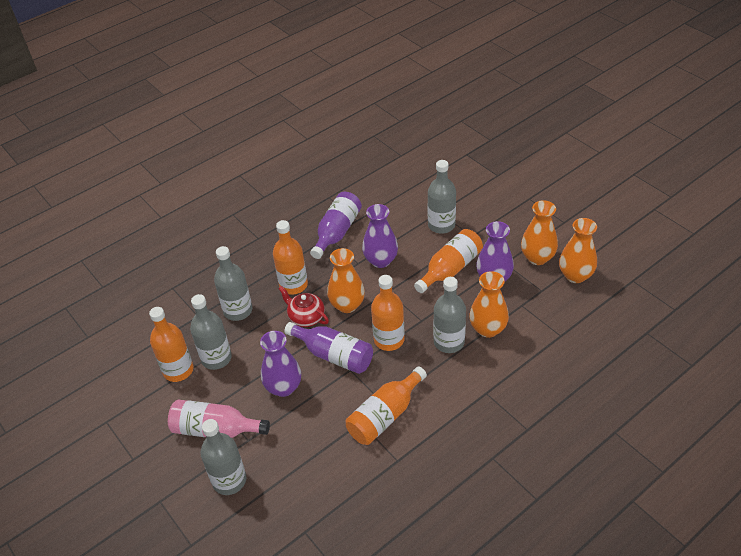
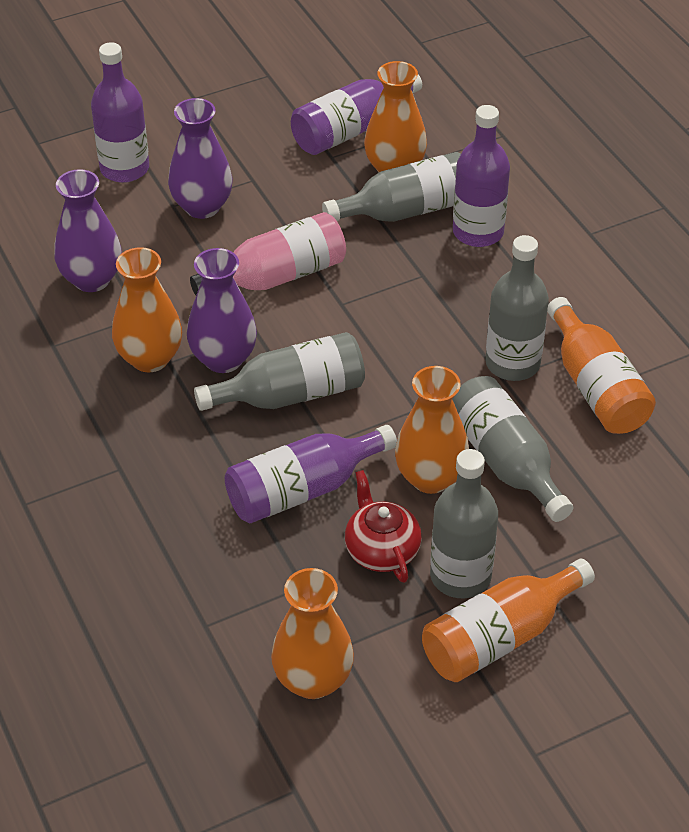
orange bottle: 5 -> 2
purple bottle: 2 -> 4

